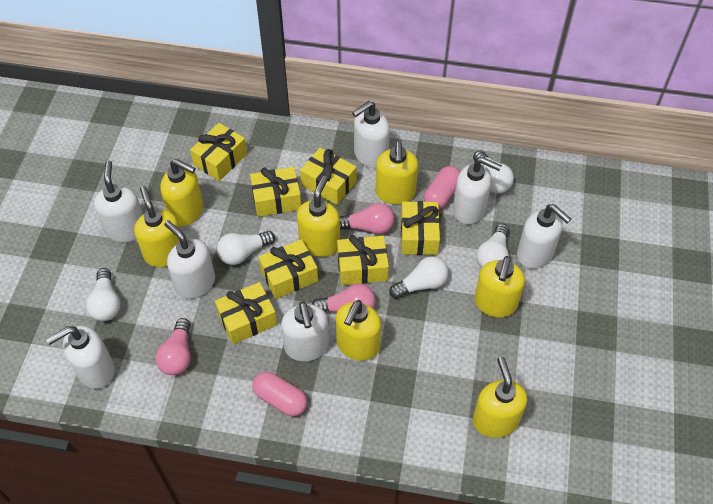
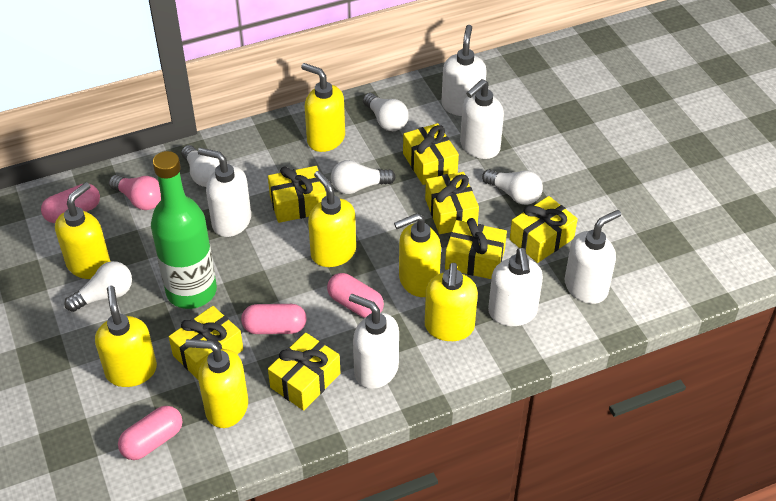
green bottle: 0 -> 1
pink capsule: 2 -> 4
pink light bulb: 3 -> 1
white soap dispenser: 7 -> 6

